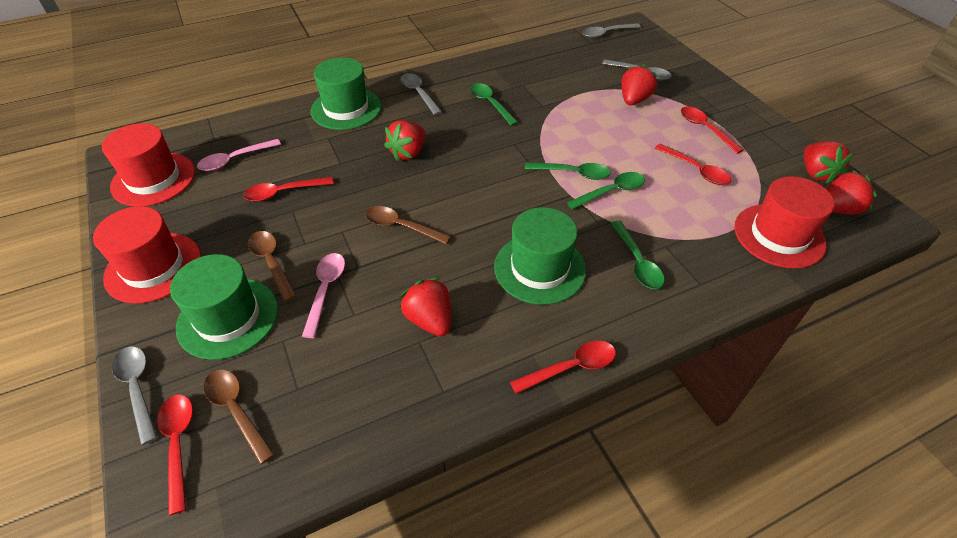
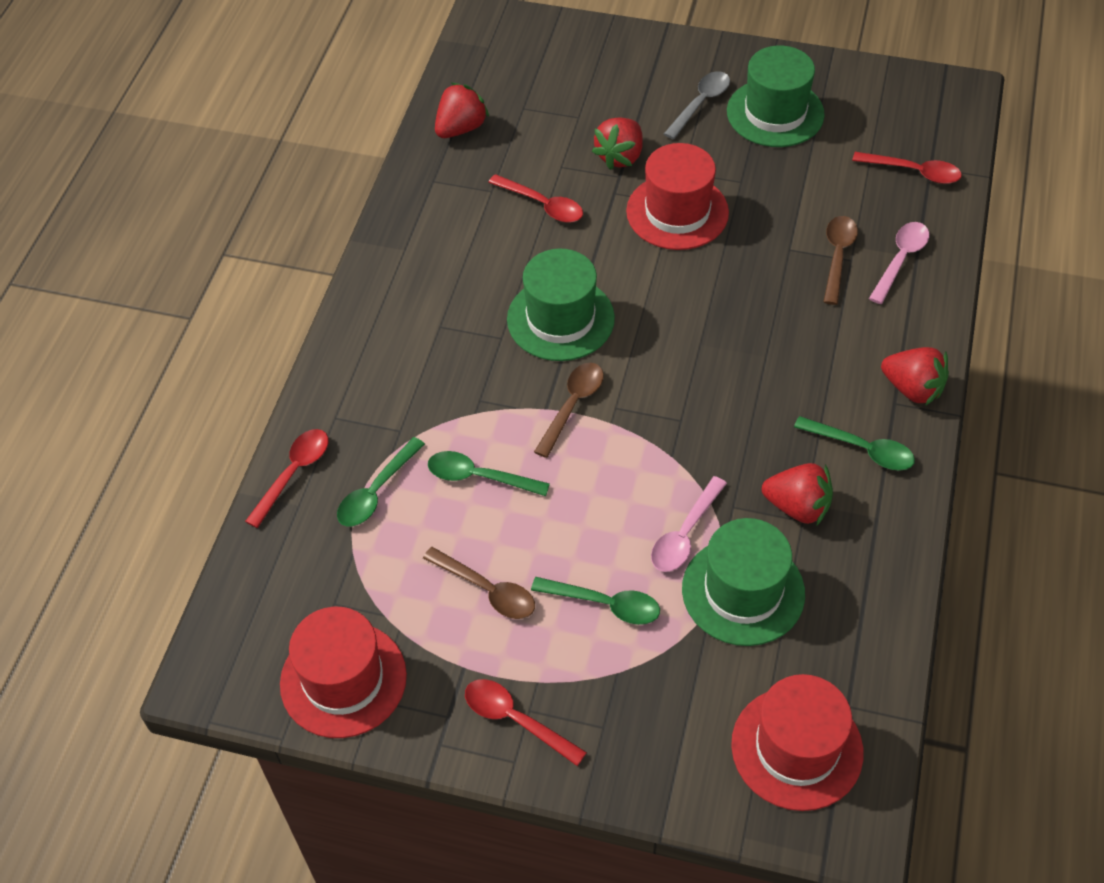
grey spoon: 4 -> 1
red spoon: 5 -> 4
red strawberry: 5 -> 4

